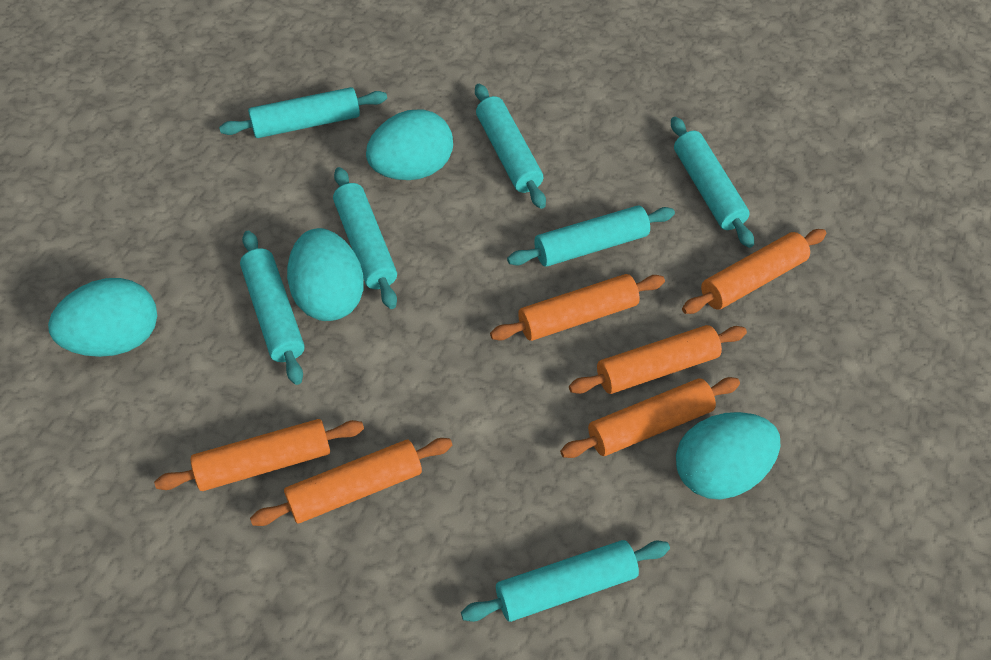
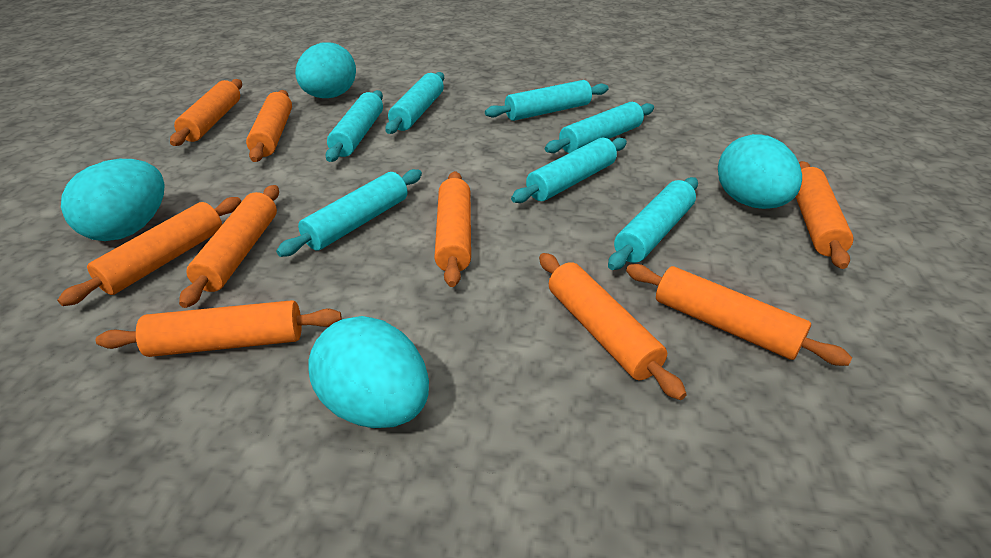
orange rolling pin: 6 -> 9

